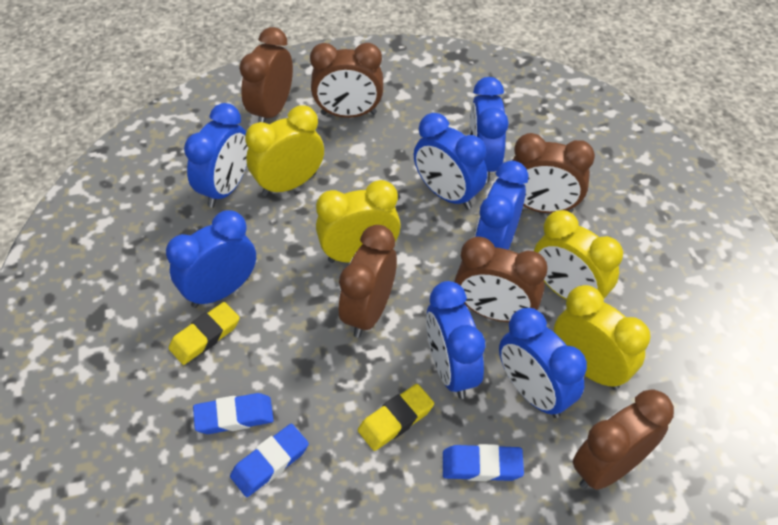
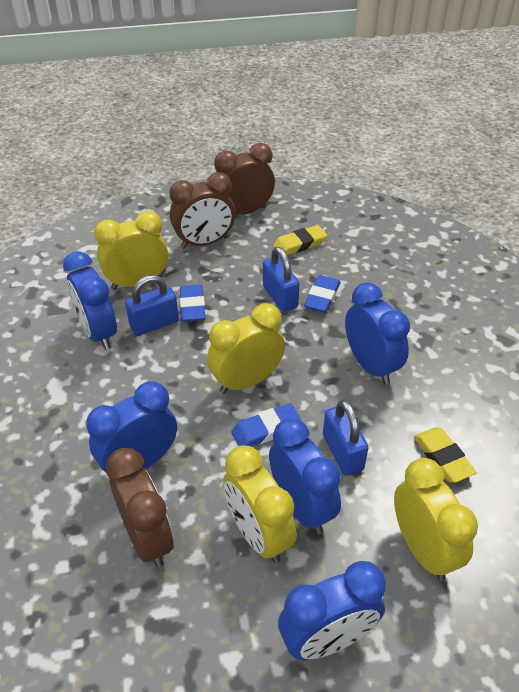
blue clock: 7 -> 5
blue padlock: 0 -> 3
brown clock: 6 -> 3

